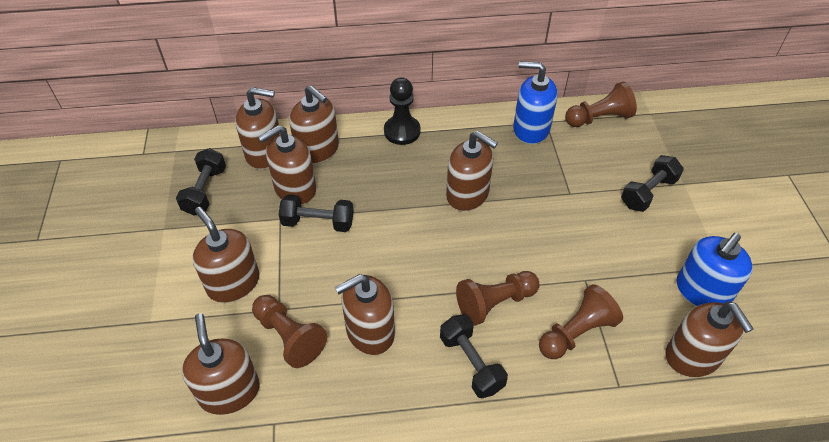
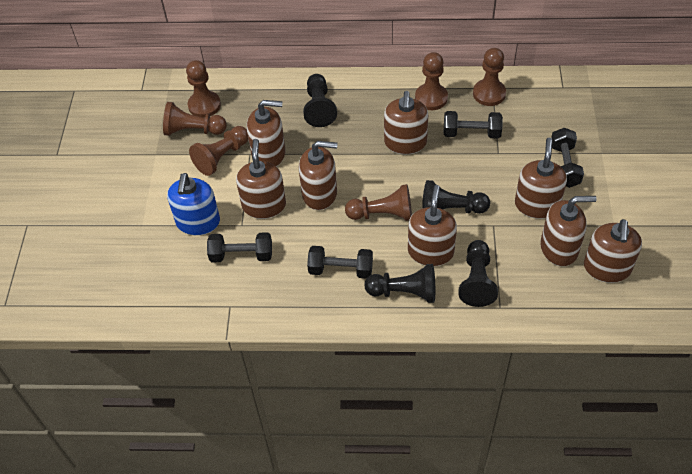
black pawn: 1 -> 4
blue soap dispenser: 2 -> 1
brown pawn: 4 -> 6

